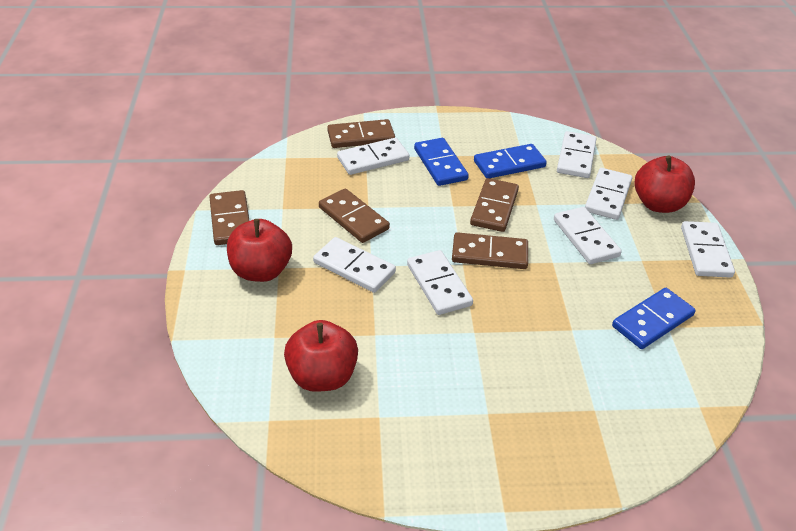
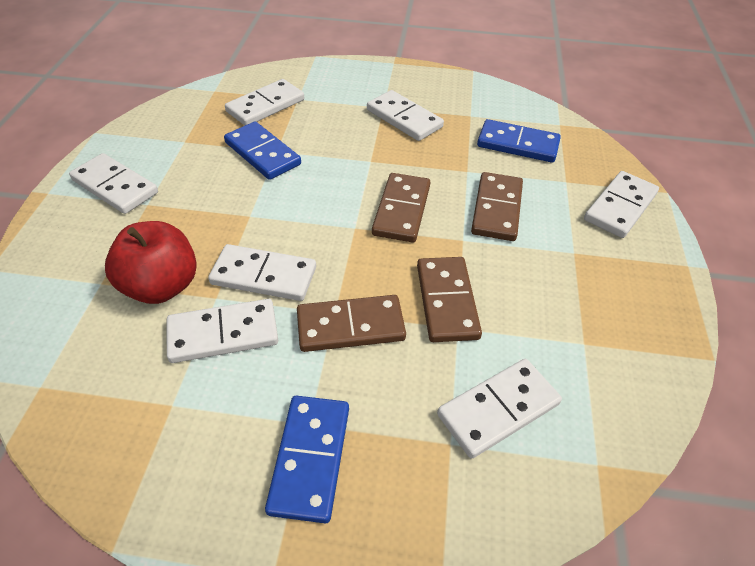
brown domino: 5 -> 4
red apple: 3 -> 1

